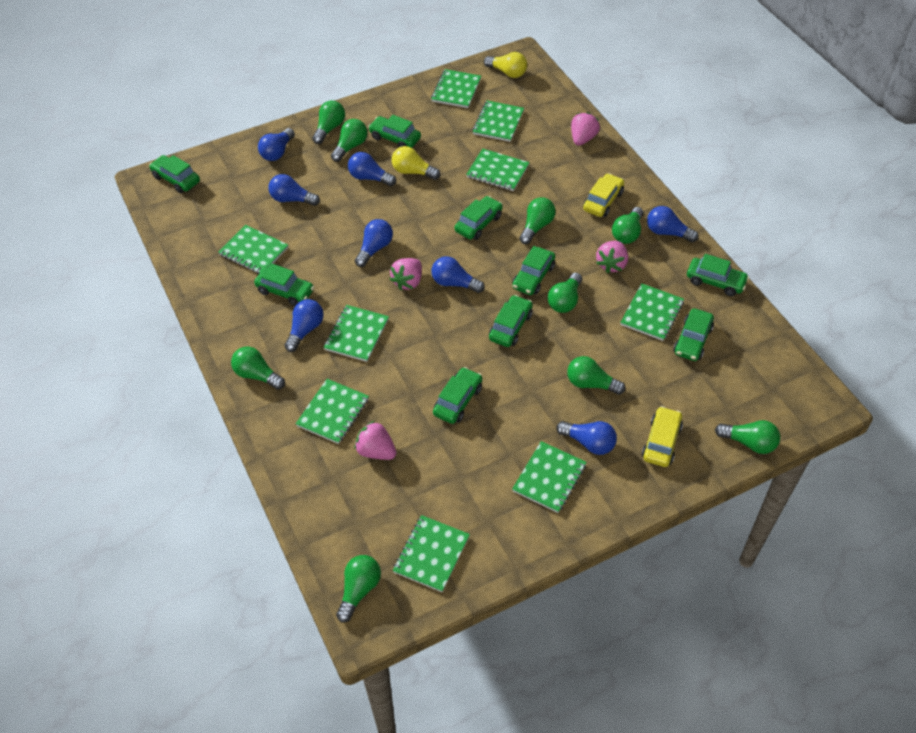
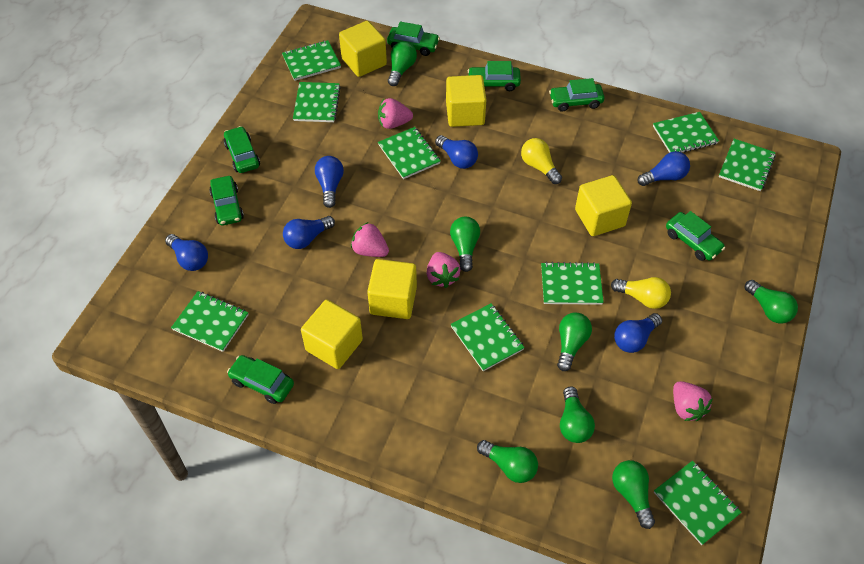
blue light bulb: 8 -> 6
green car: 9 -> 7
green light bulb: 9 -> 7
yellow car: 2 -> 0
yellow cube: 0 -> 5

